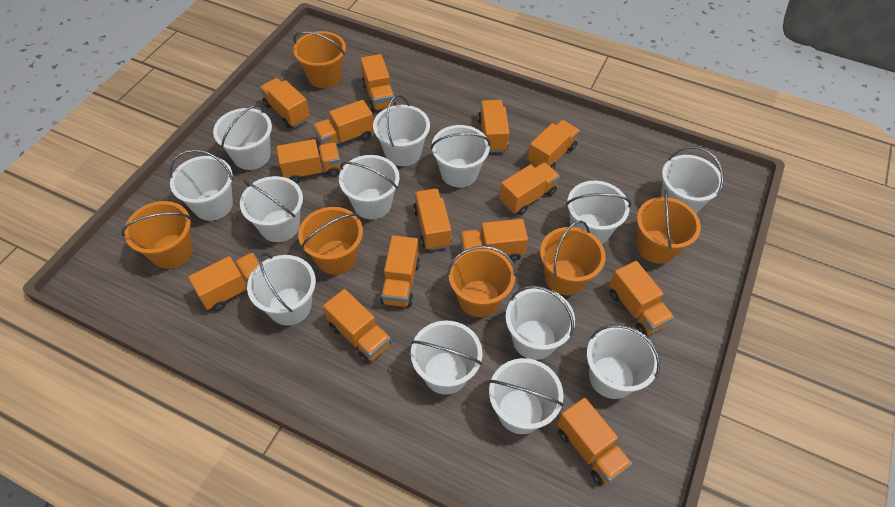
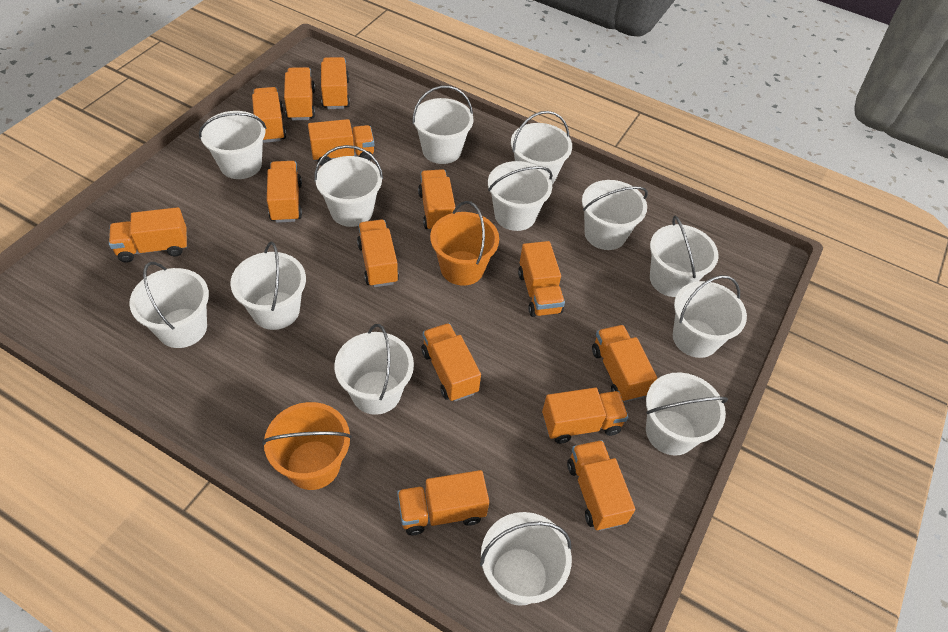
orange bucket: 6 -> 2

